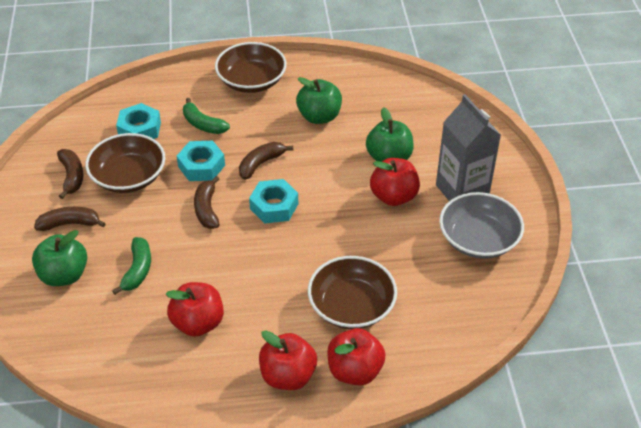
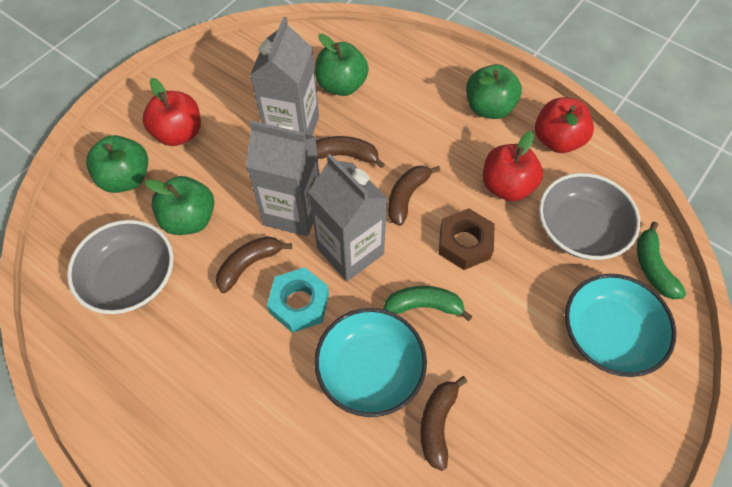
brown bowl: 3 -> 0
brown nut: 0 -> 1
green apple: 3 -> 4
grey bowl: 1 -> 2
grey carton: 1 -> 3
red apple: 4 -> 3
turquoise bowl: 0 -> 2
turquoise nut: 3 -> 1

